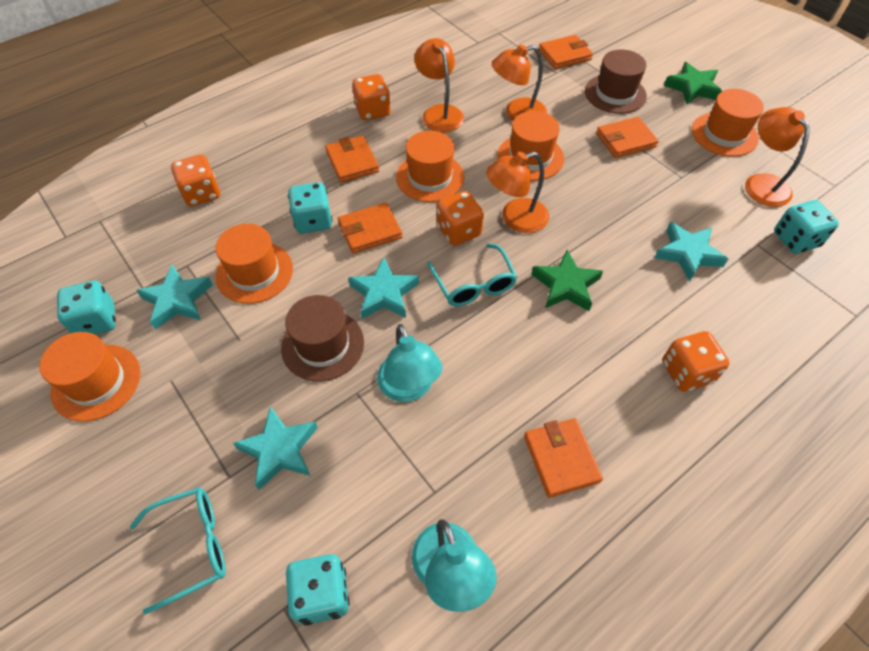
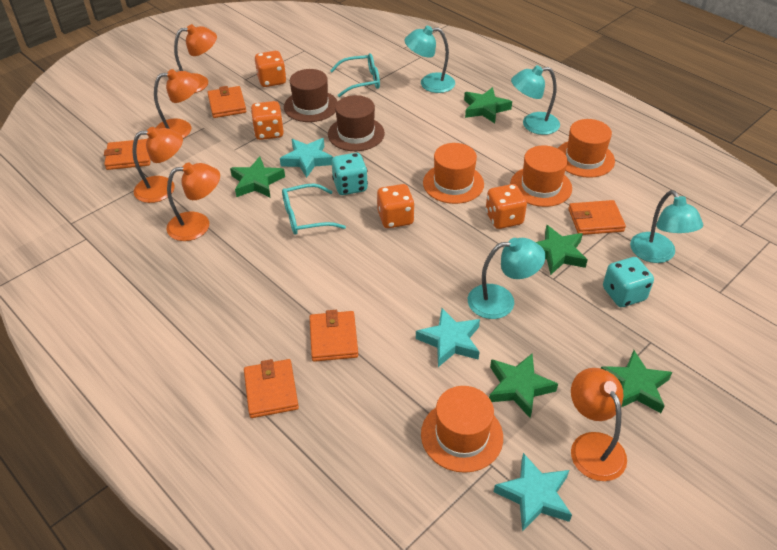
green star: 2 -> 5
orange hat: 5 -> 4
orange lamp: 4 -> 5
turquoise dice: 4 -> 2
turquoise lamp: 2 -> 4
turquoise star: 4 -> 3

